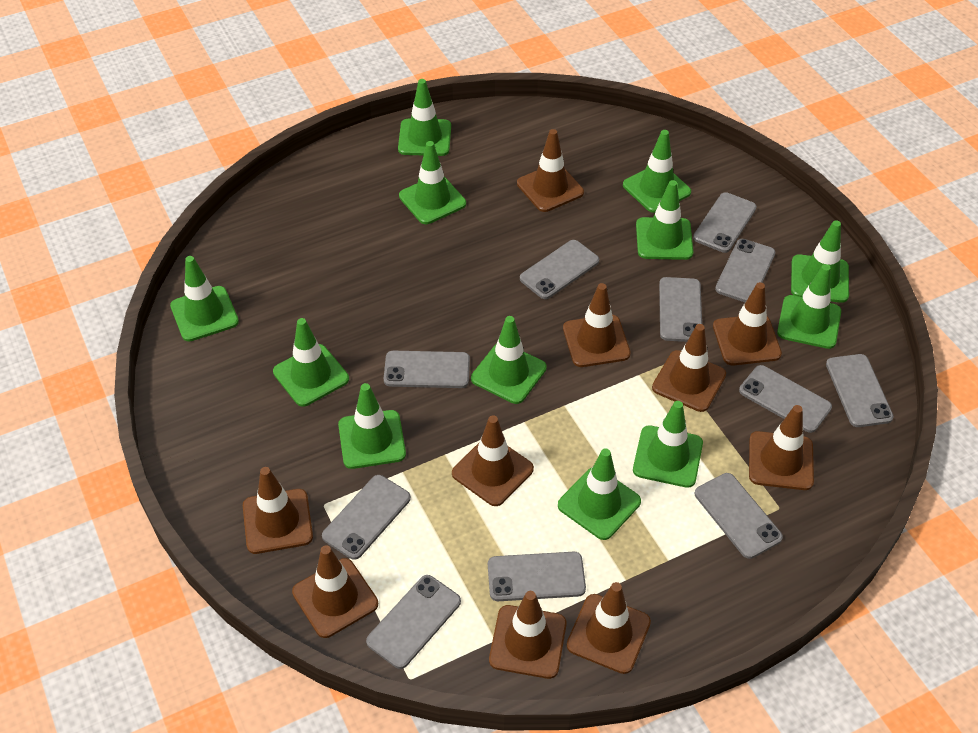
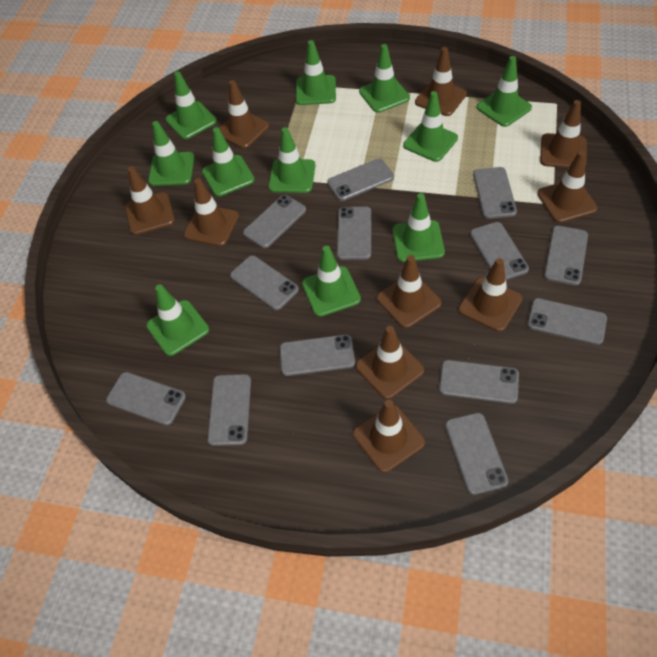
green traffic cone: 12 -> 11
grey phone: 11 -> 13

